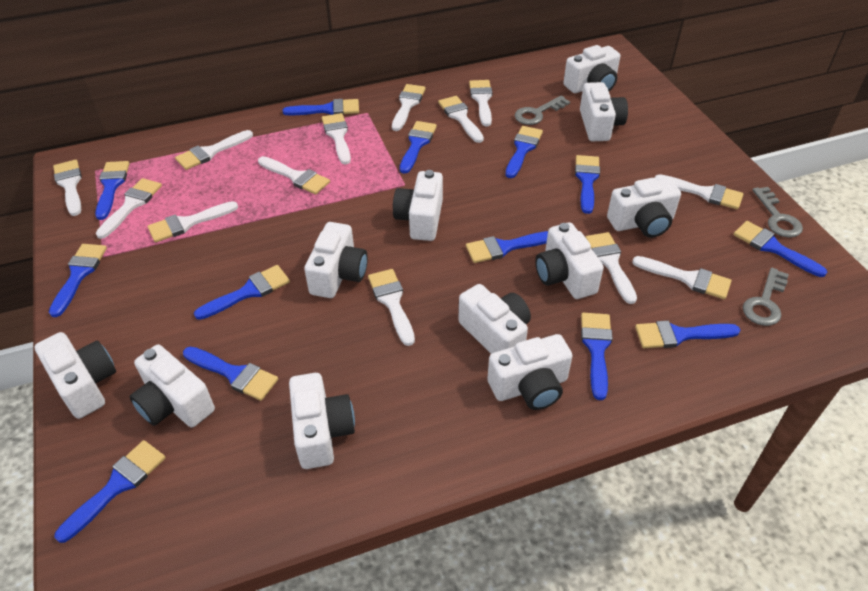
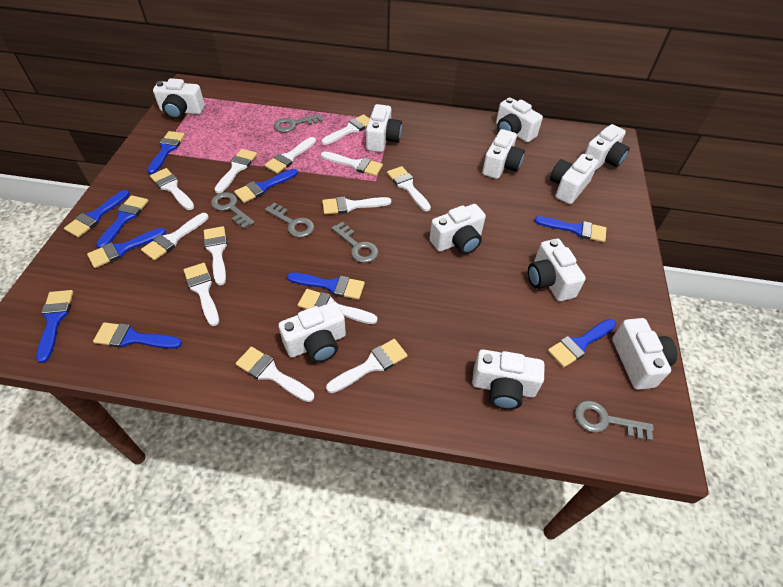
blue brush: 13 -> 10
grey key: 3 -> 5

